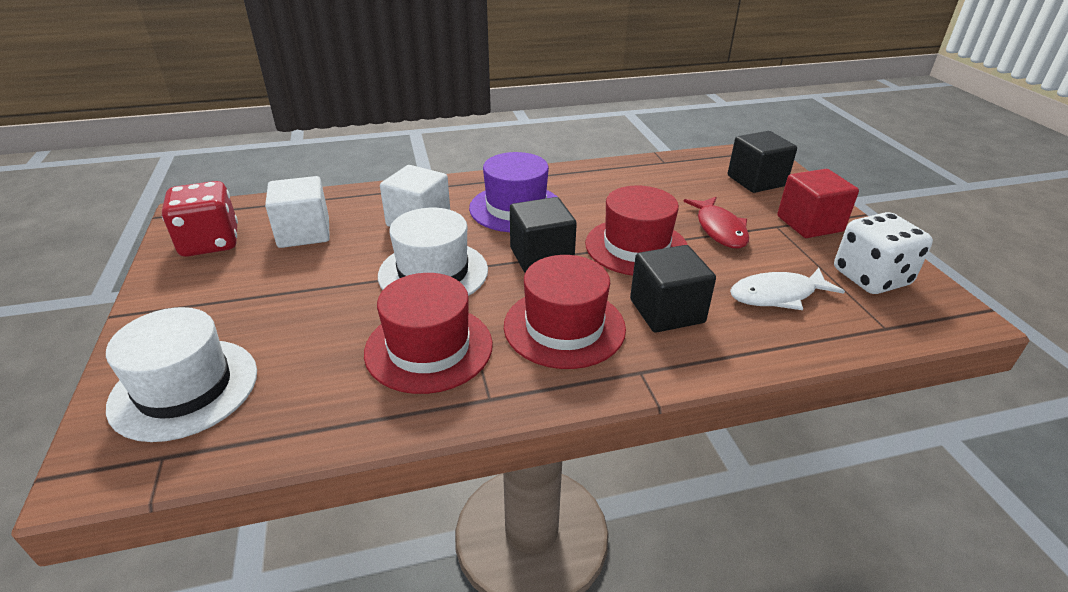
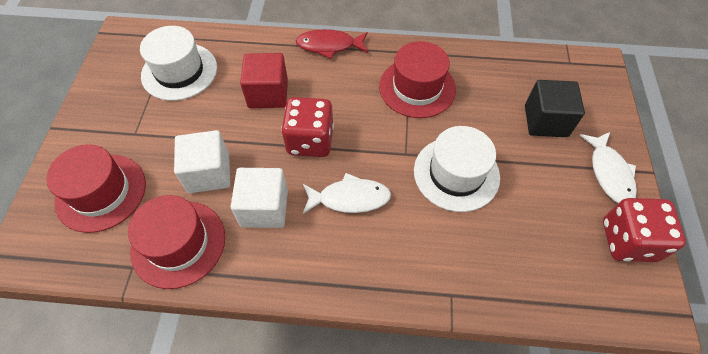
black cube: 3 -> 1
purple hat: 1 -> 0
red dice: 1 -> 2
white dice: 1 -> 0
white fish: 1 -> 2

